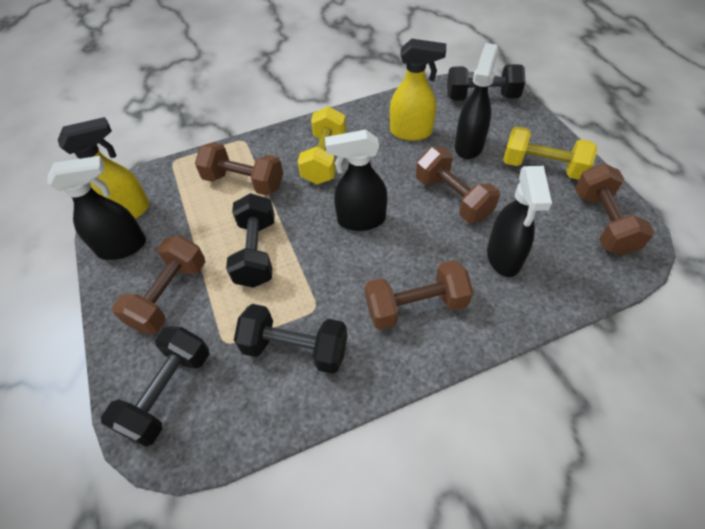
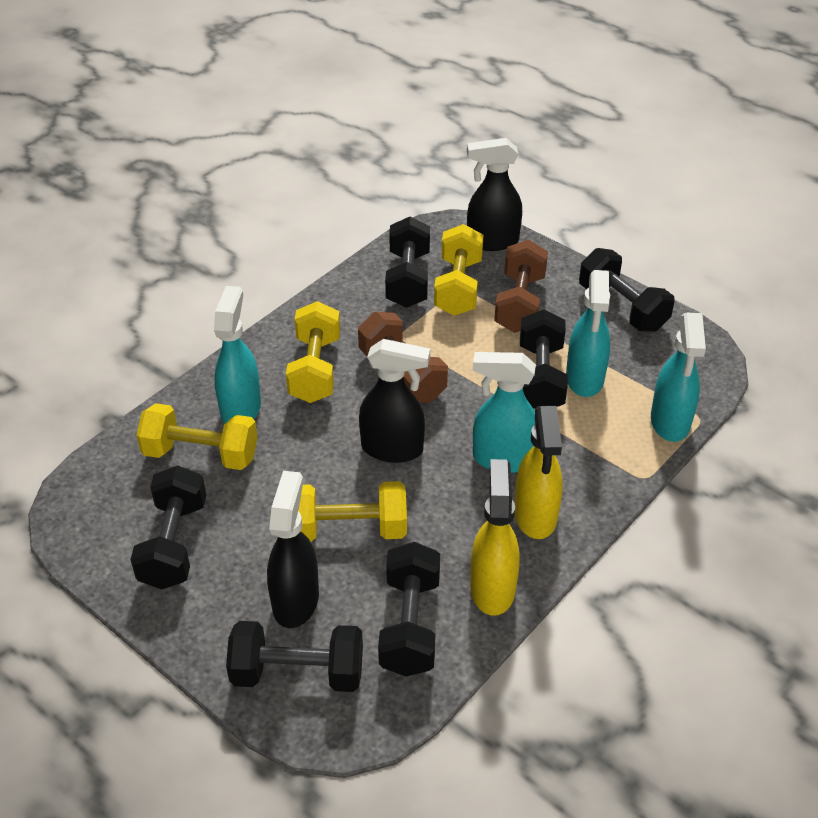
black dumbbell: 4 -> 6
black spray bottle: 4 -> 3
brown dumbbell: 5 -> 2
turquoise spray bottle: 0 -> 4
yellow dumbbell: 2 -> 4

